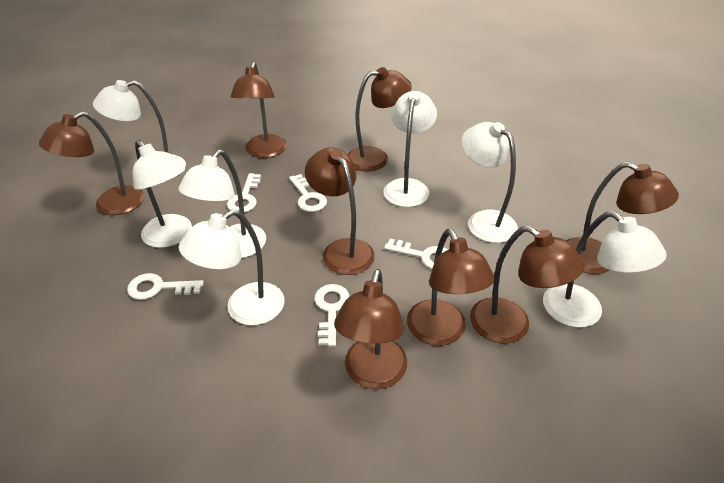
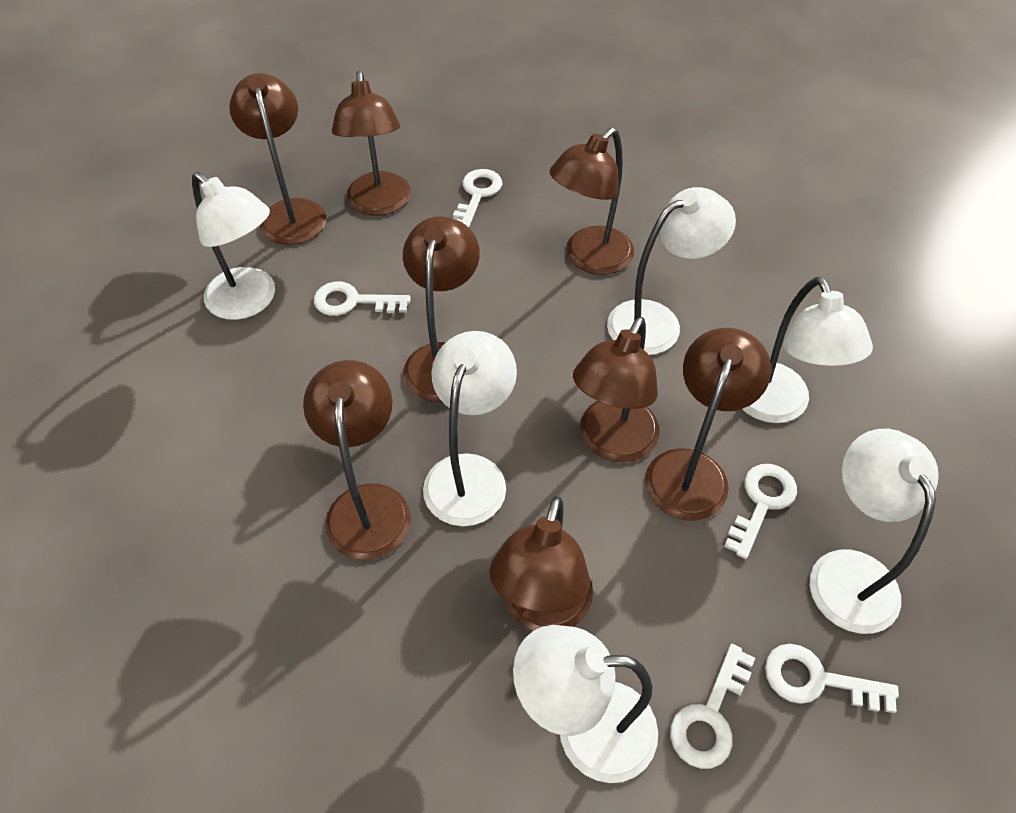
white lamp: 7 -> 6

